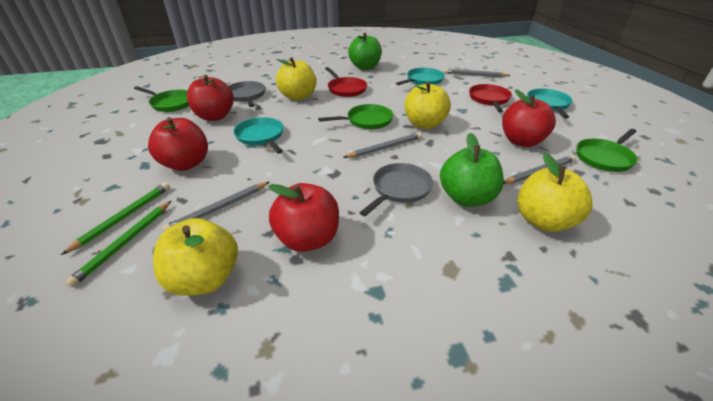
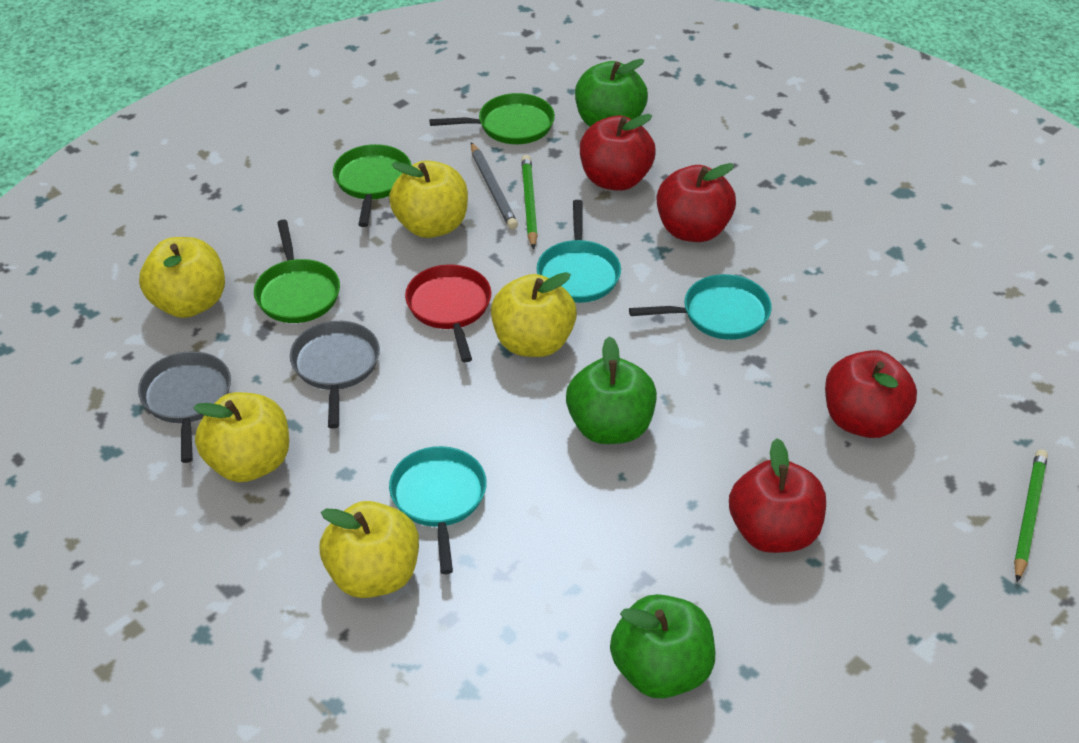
green apple: 2 -> 3
grey pencil: 4 -> 1
red pan: 2 -> 1
yellow apple: 4 -> 5

